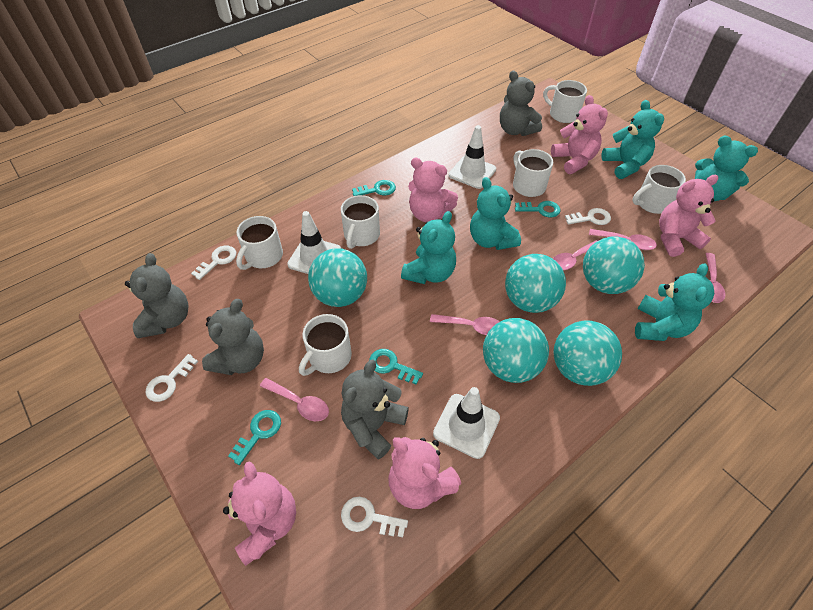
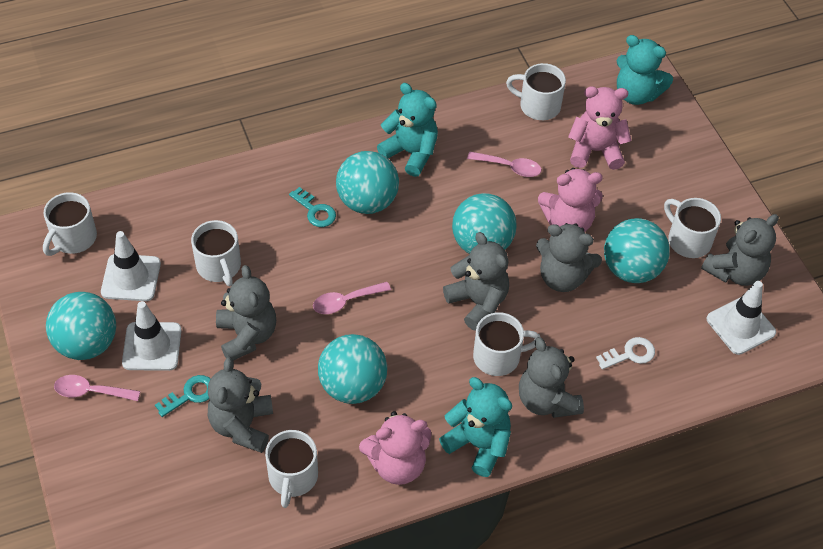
grey teddy bear: 4 -> 6
pink spoon: 5 -> 3
pink teddy bear: 5 -> 3
turquoise key: 4 -> 2
turquoise teddy bear: 5 -> 3
white key: 4 -> 1

